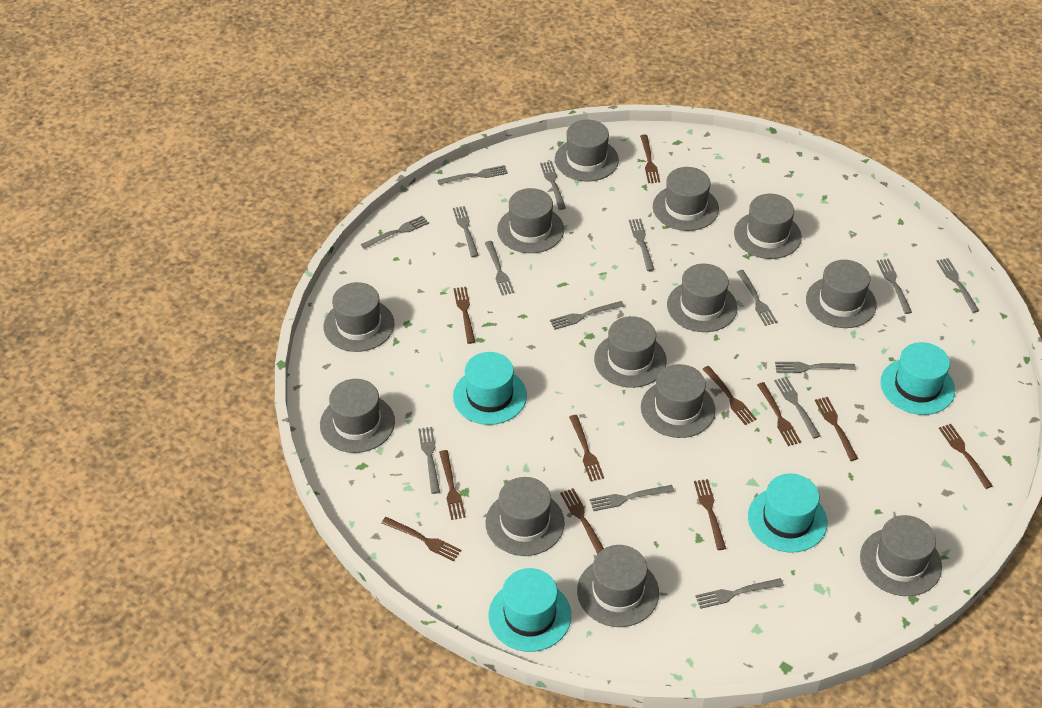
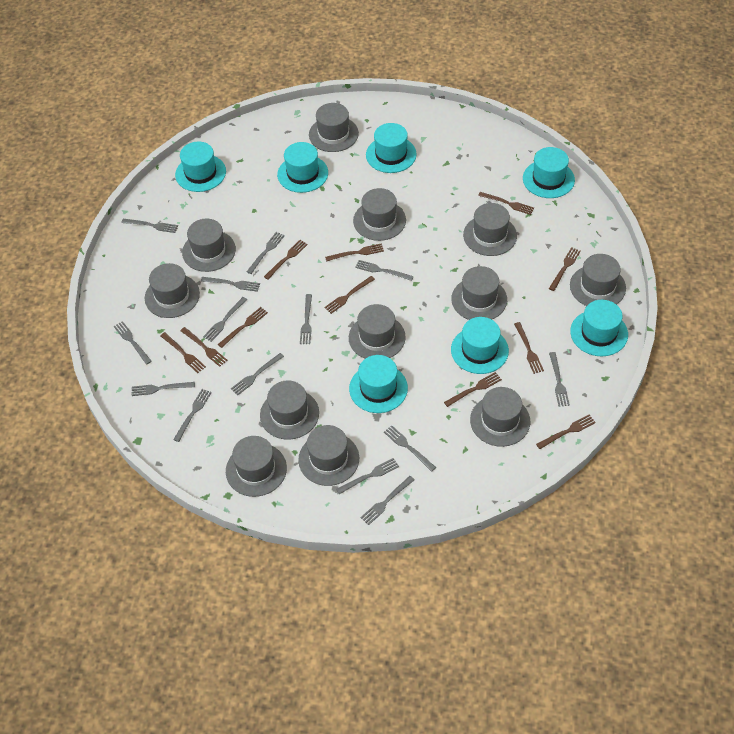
grey fork: 15 -> 14
grey hat: 13 -> 12
turquoise hat: 4 -> 7

